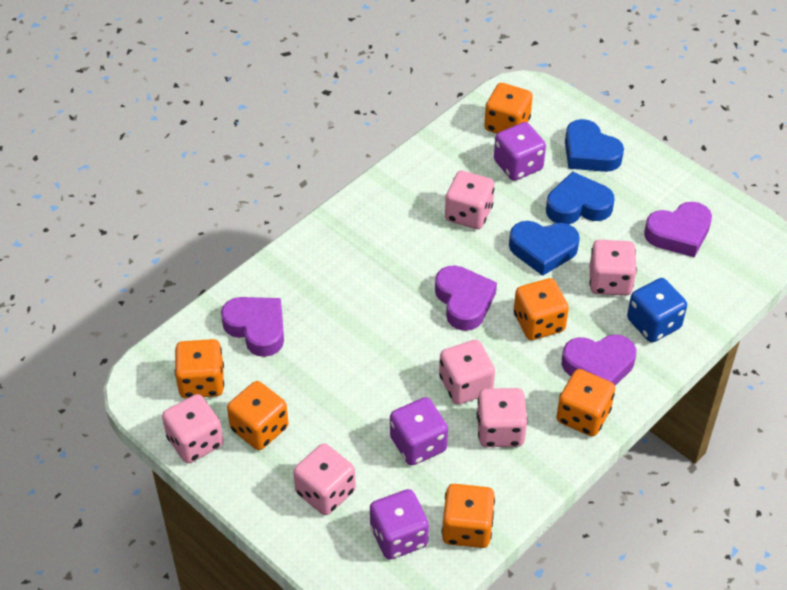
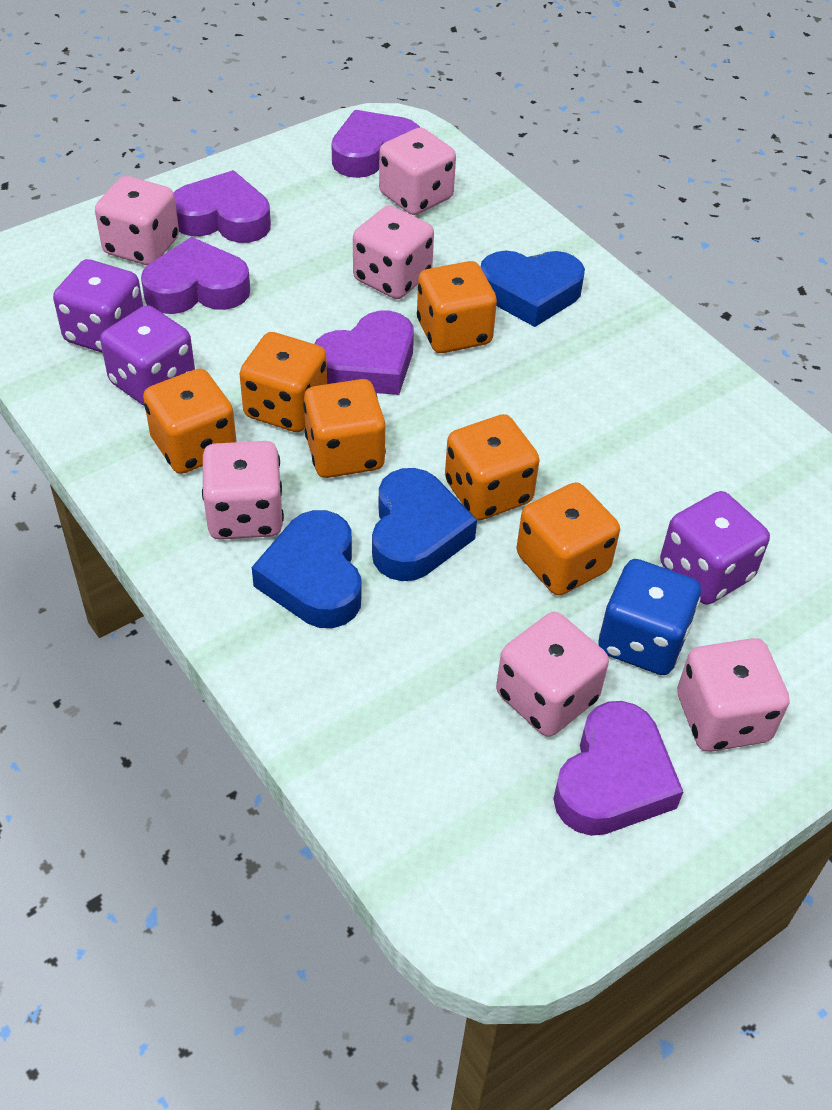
purple heart: 4 -> 5

